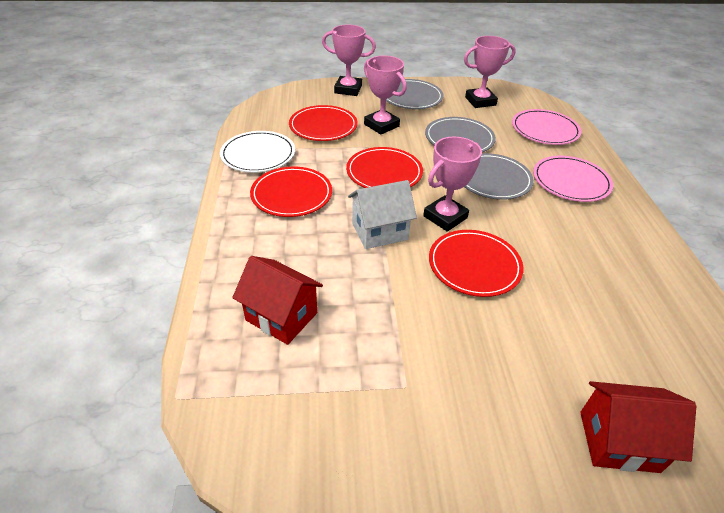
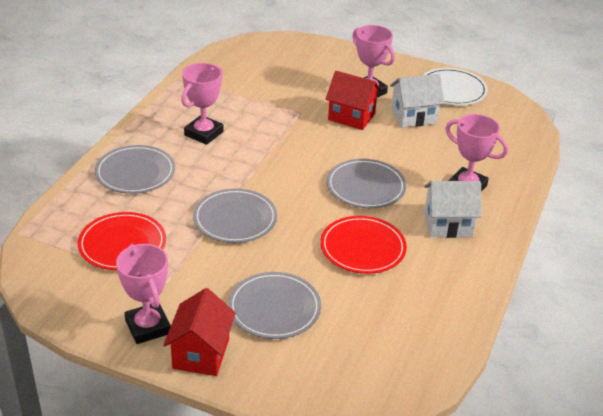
grey plate: 3 -> 4
pink plate: 2 -> 0
red plate: 4 -> 2
white house: 1 -> 2

